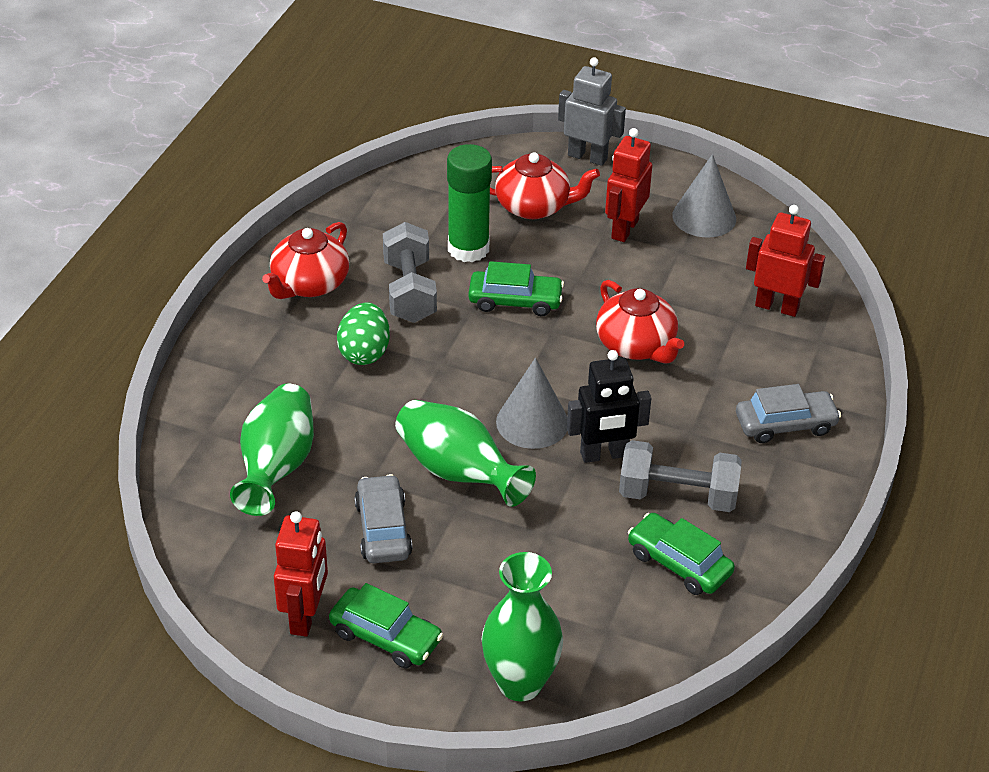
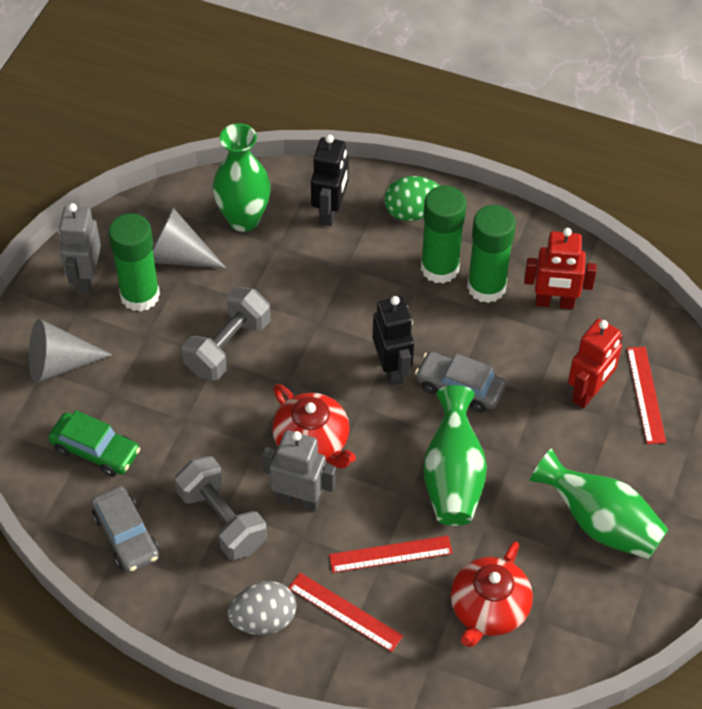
black robot: 1 -> 2
green car: 3 -> 1
green glue stick: 1 -> 3
grey egg: 0 -> 1
grey robot: 1 -> 2
red robot: 3 -> 2
red ruler: 0 -> 3
red teapot: 3 -> 2

